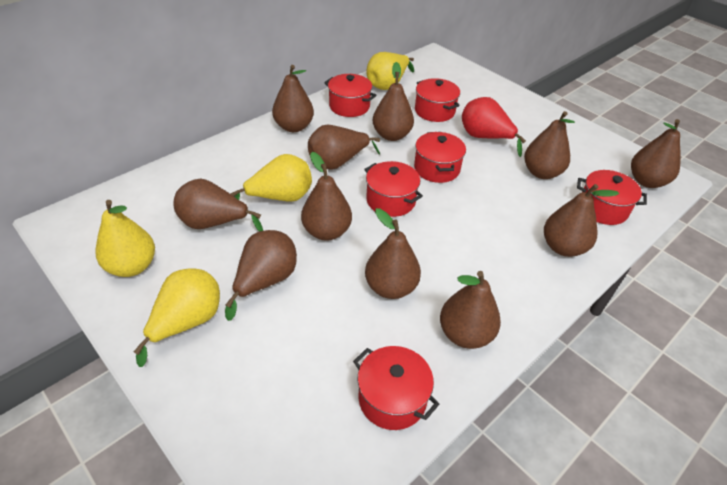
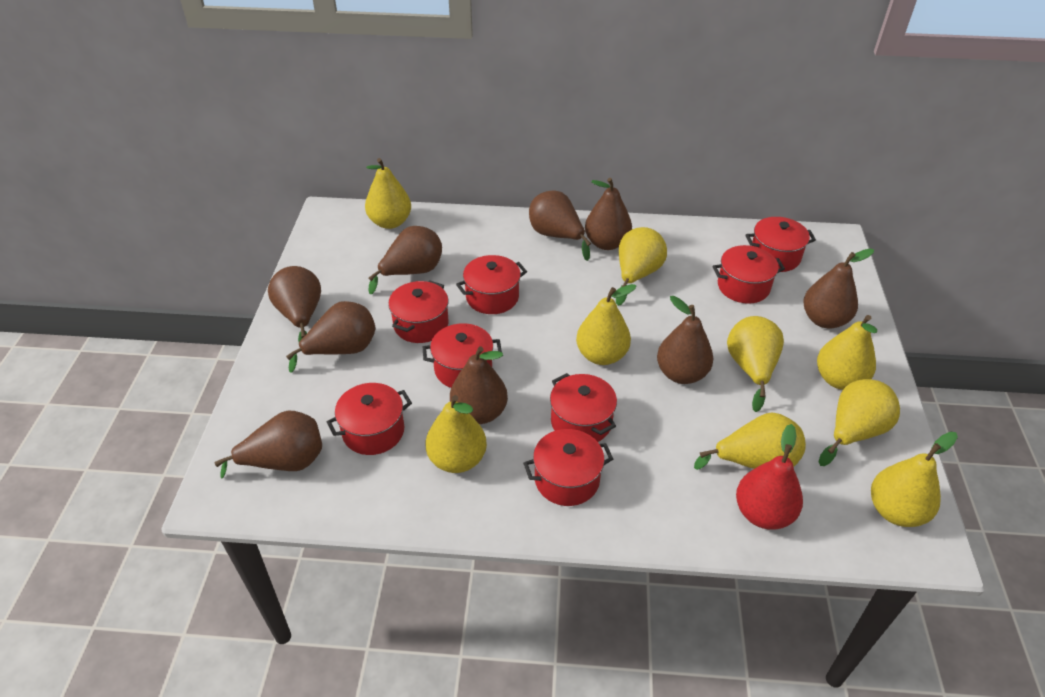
brown pear: 11 -> 9
red pot: 6 -> 8
yellow pear: 4 -> 9

